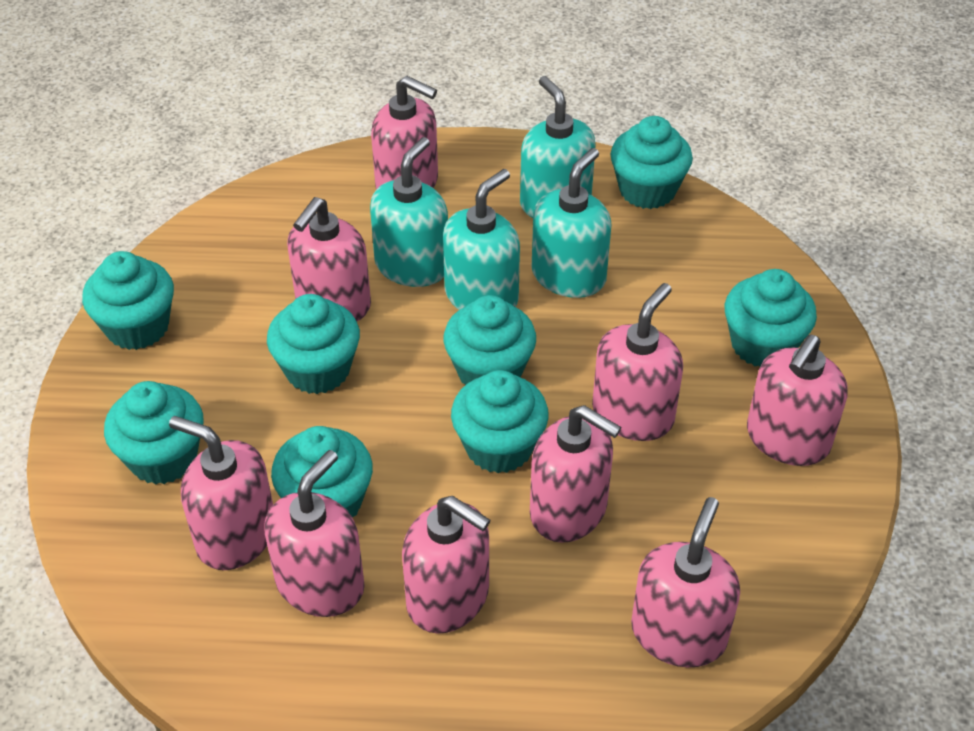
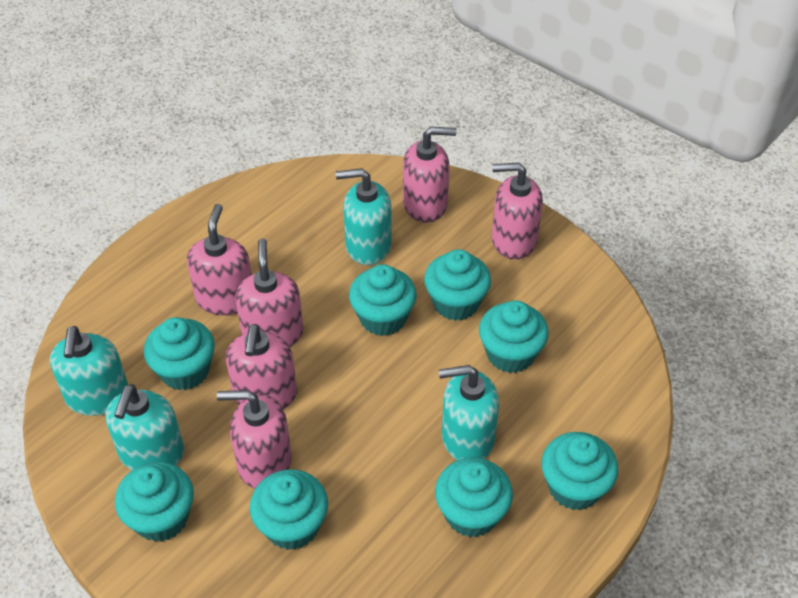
pink soap dispenser: 9 -> 6

